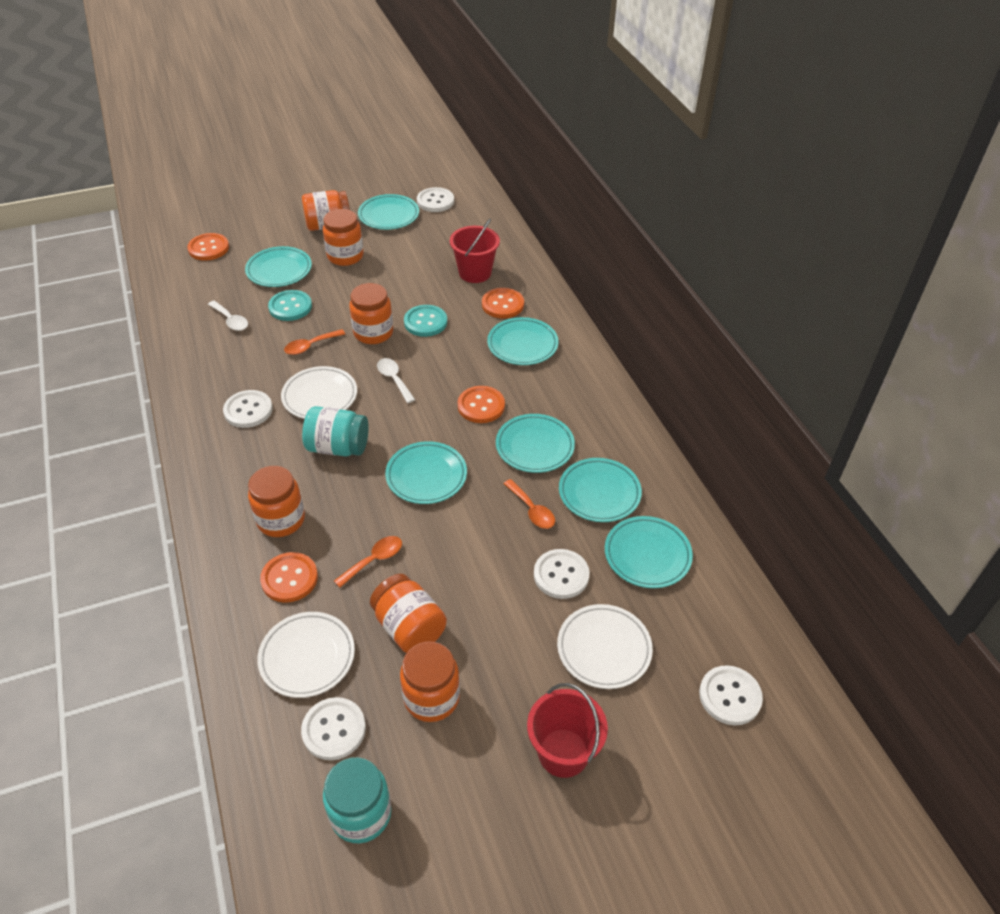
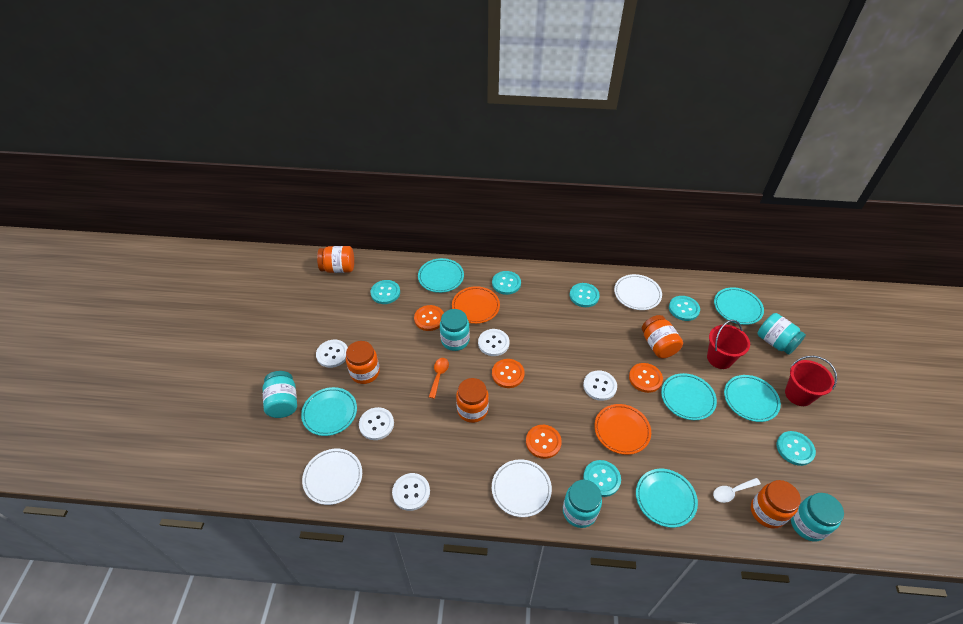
orange jar: 6 -> 5
orange plate: 0 -> 2
orange spoon: 3 -> 1
turquoise button: 2 -> 6
turquoise jar: 2 -> 5
turquoise plate: 7 -> 6
white spoon: 2 -> 1

